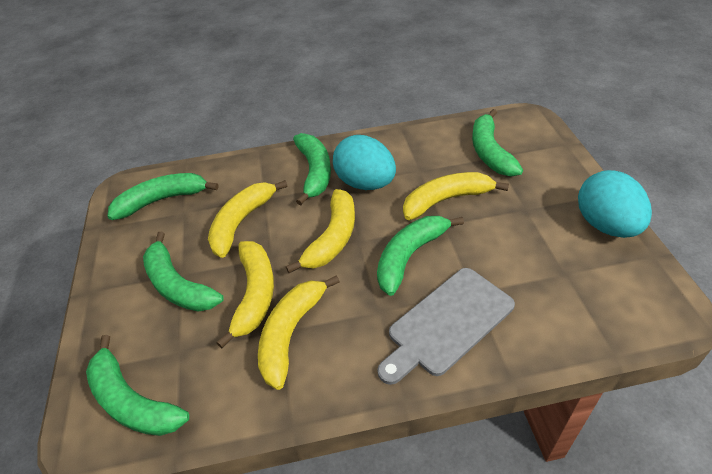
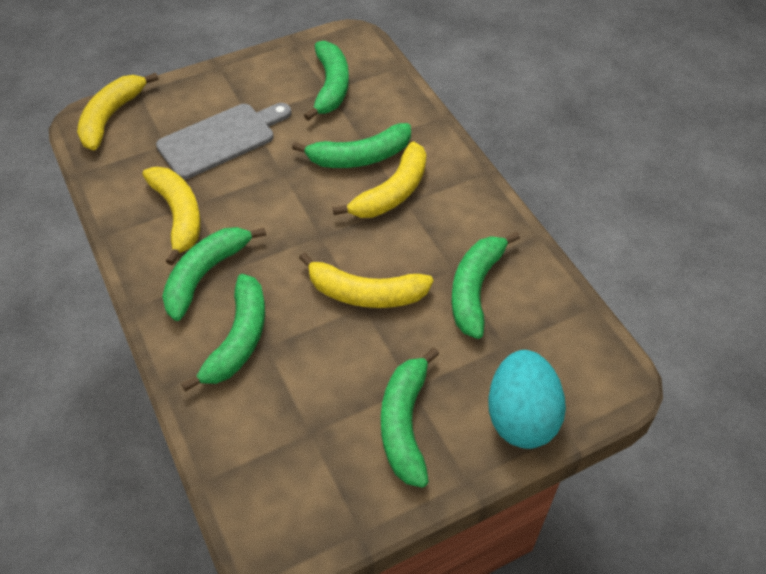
turquoise egg: 2 -> 1
yellow banana: 5 -> 4

